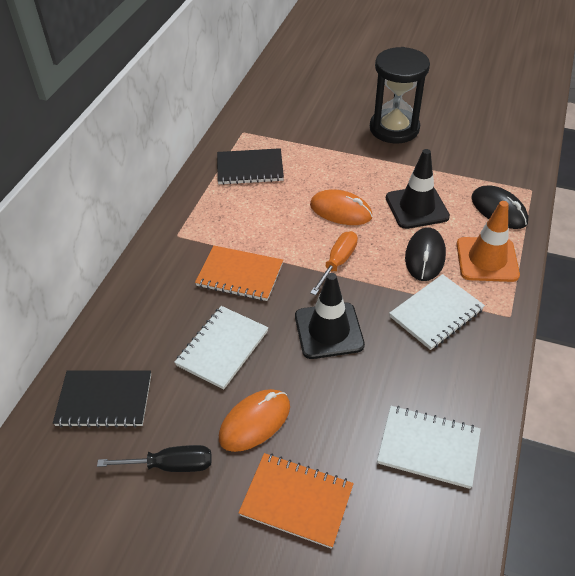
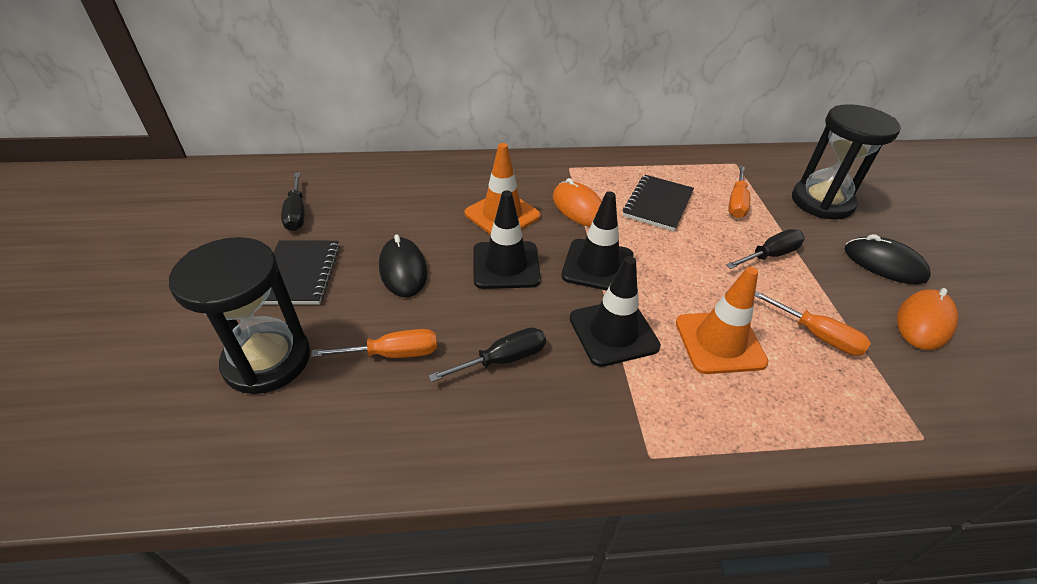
black hourglass: 1 -> 2
black screwdriver: 1 -> 3
black traffic cone: 2 -> 3
orange notebook: 2 -> 0
orange screwdriver: 1 -> 3
orange traffic cone: 1 -> 2
white notebook: 3 -> 0

